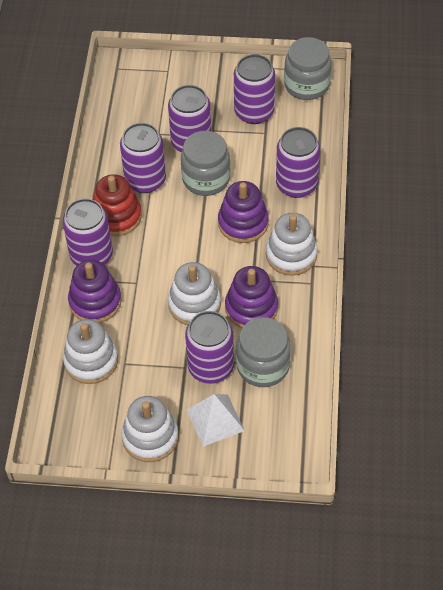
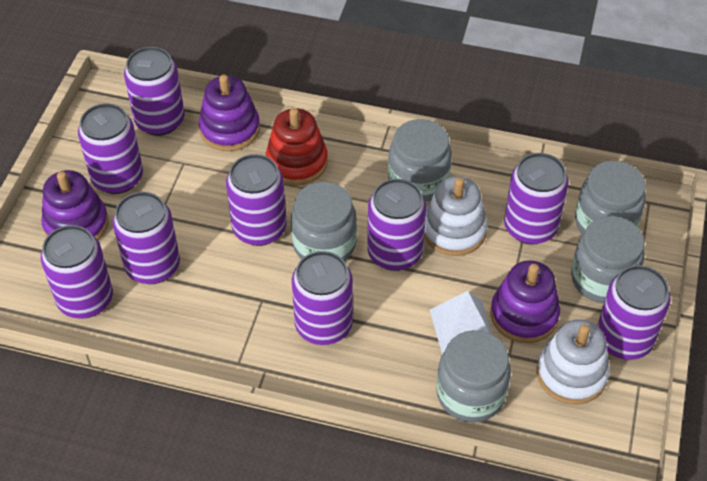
grey jar: 3 -> 5
purple can: 6 -> 9
white stacking toy: 4 -> 2

